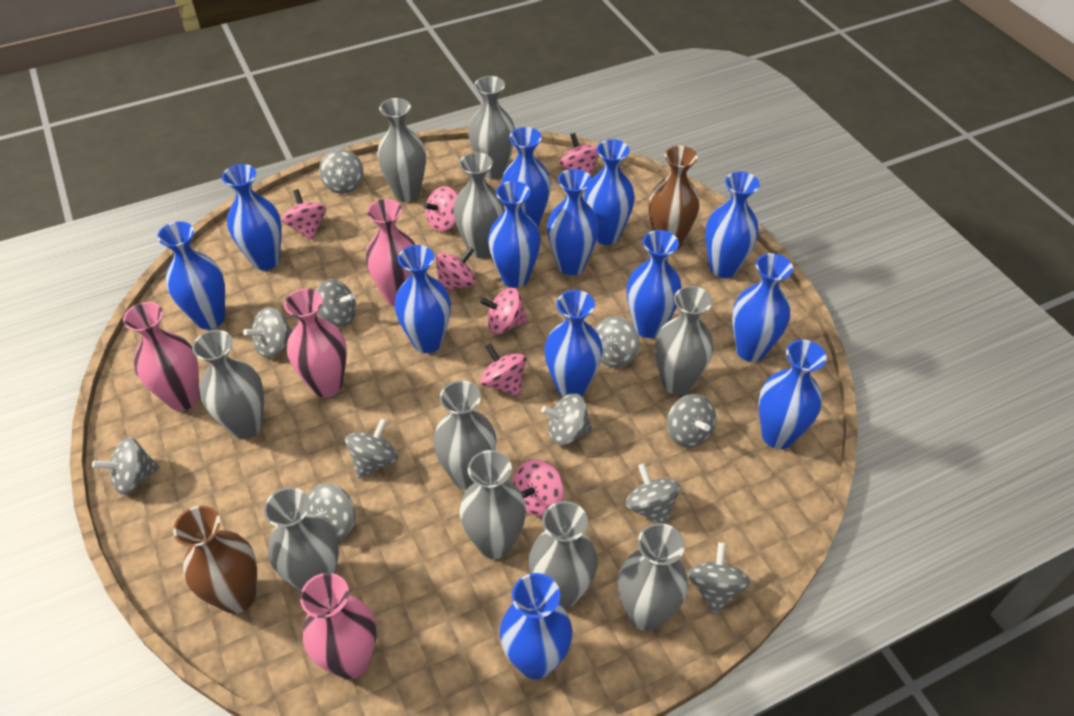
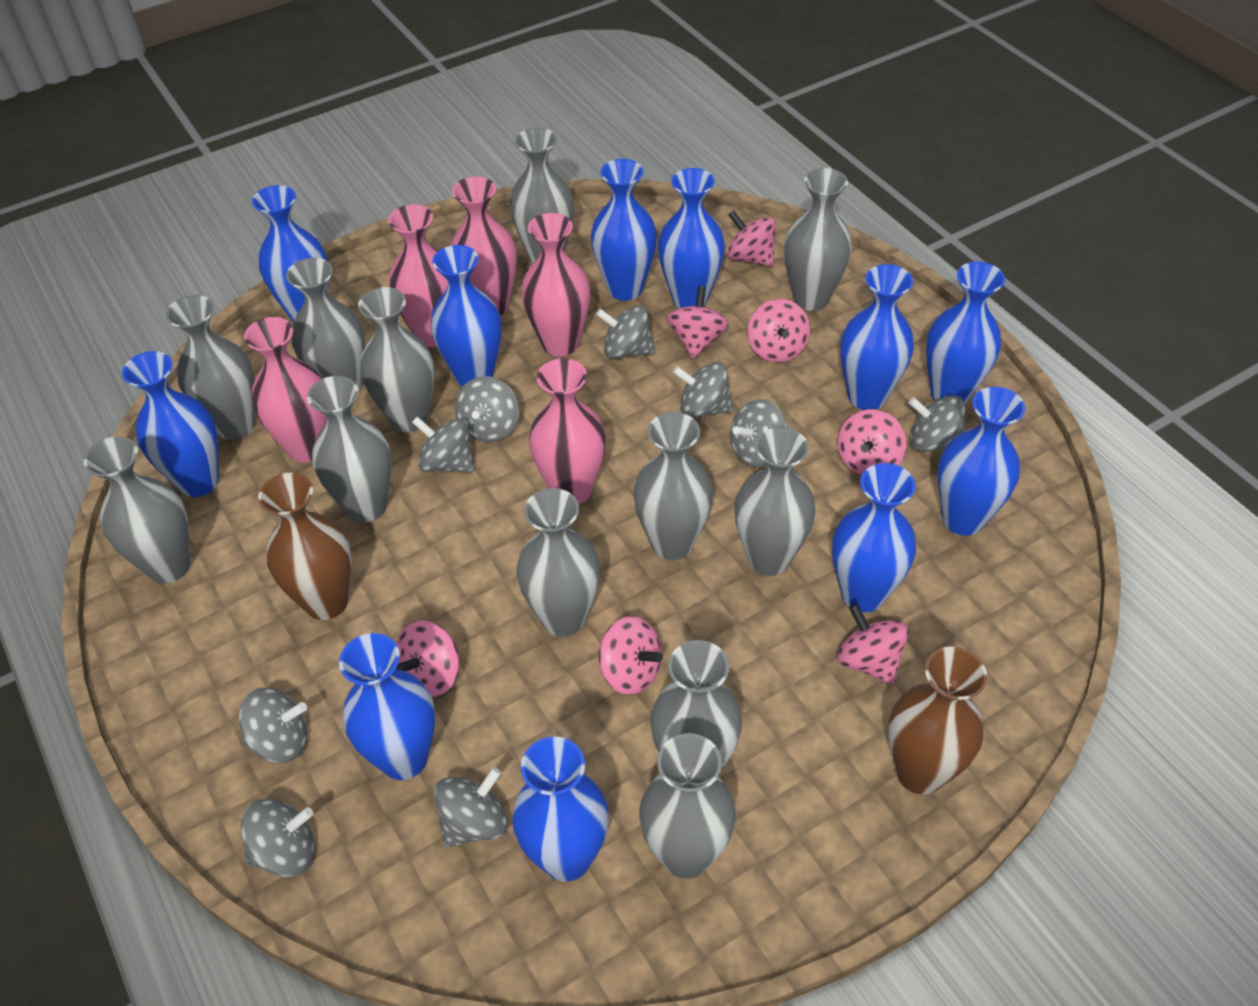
blue vase: 13 -> 11
grey spinning top: 11 -> 9
grey vase: 10 -> 12
pink vase: 4 -> 5

